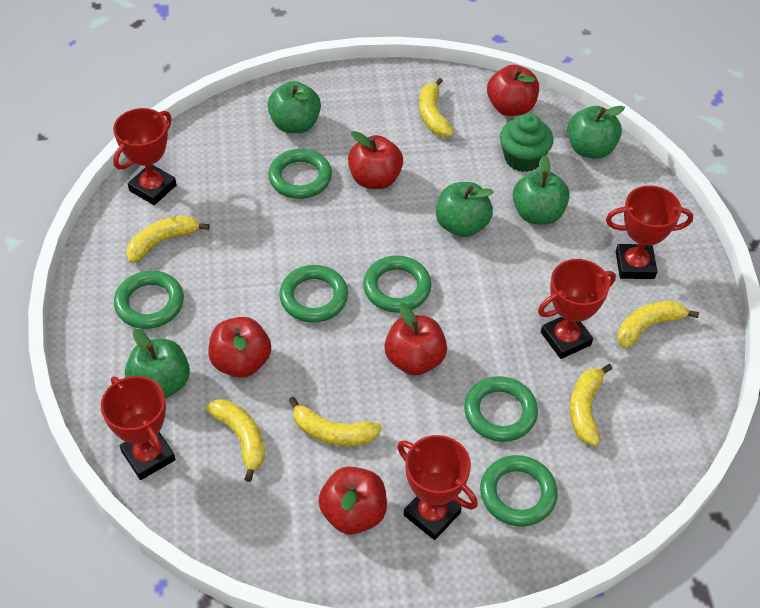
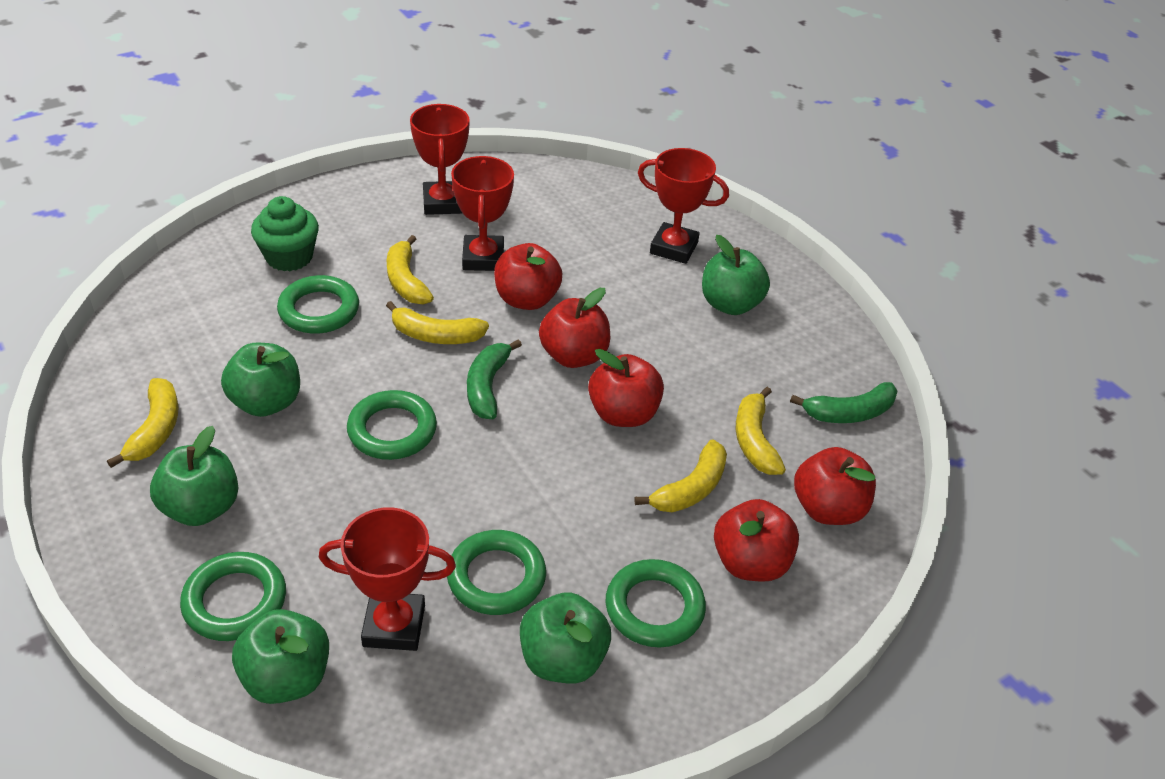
green banana: 0 -> 2
green ring: 6 -> 5
red trophy: 5 -> 4
yellow banana: 6 -> 5

